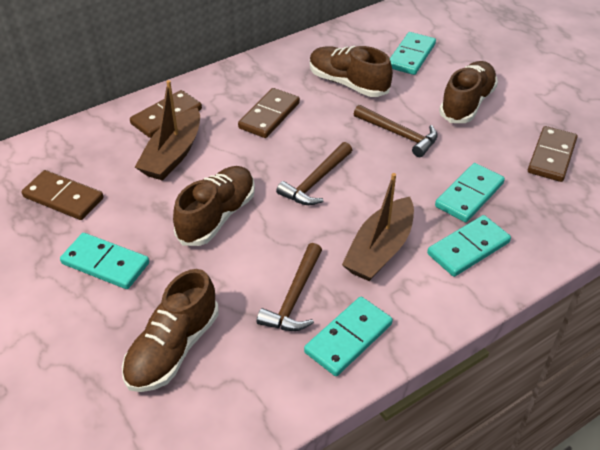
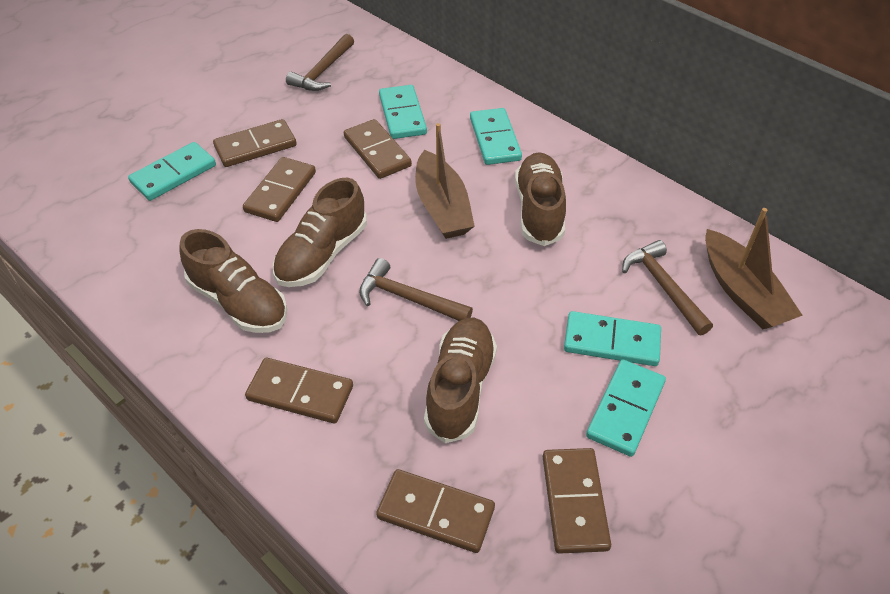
brown domino: 4 -> 6

